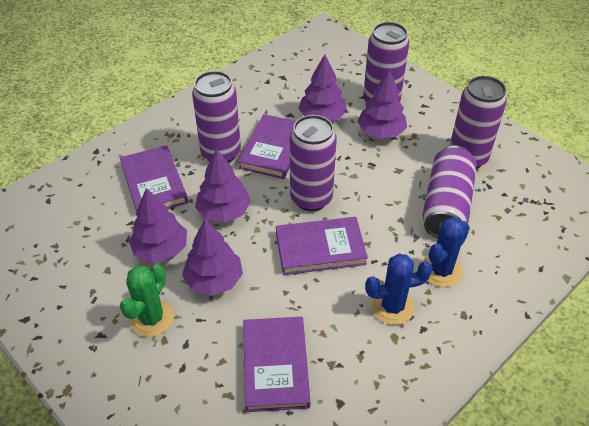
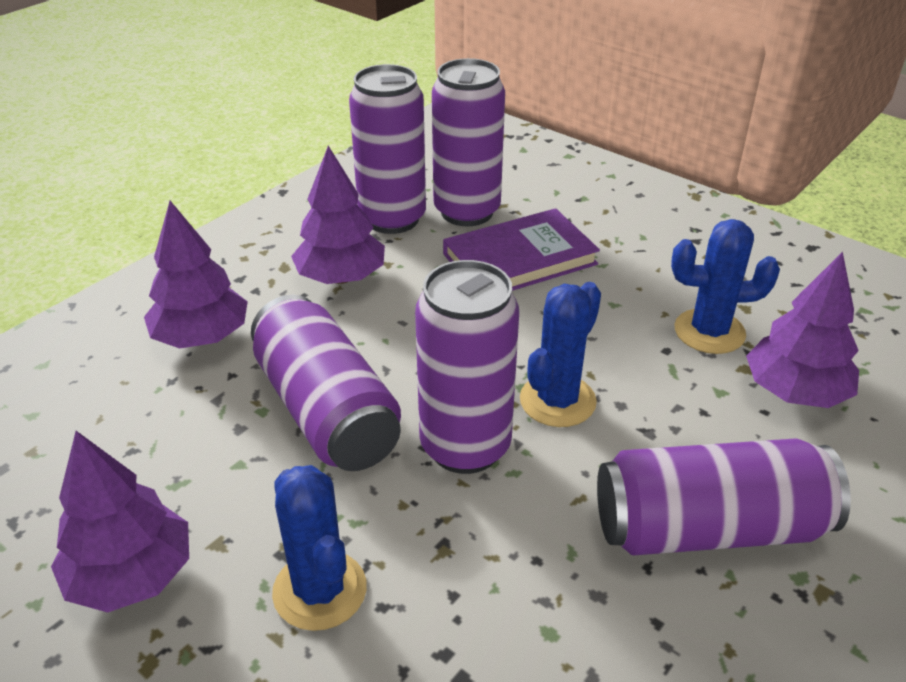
blue cactus: 2 -> 3
green cactus: 1 -> 0
purple book: 4 -> 1
purple tree: 5 -> 4

